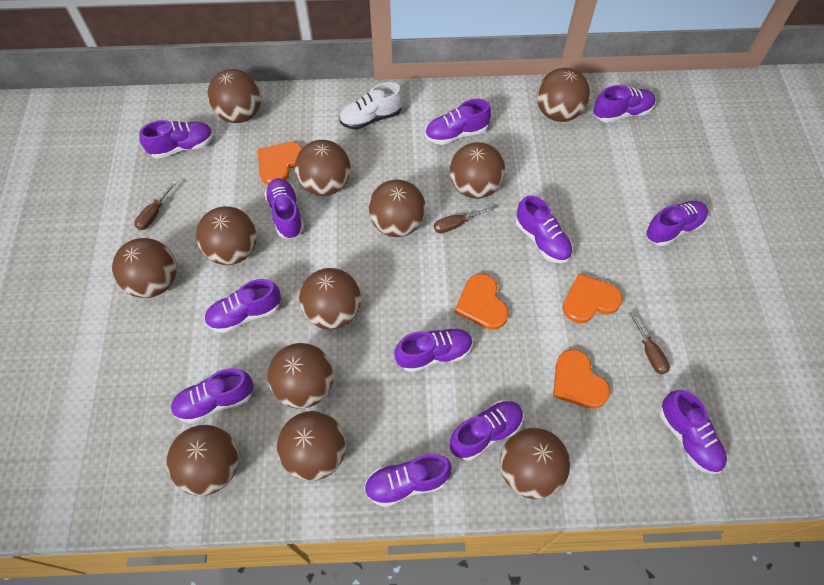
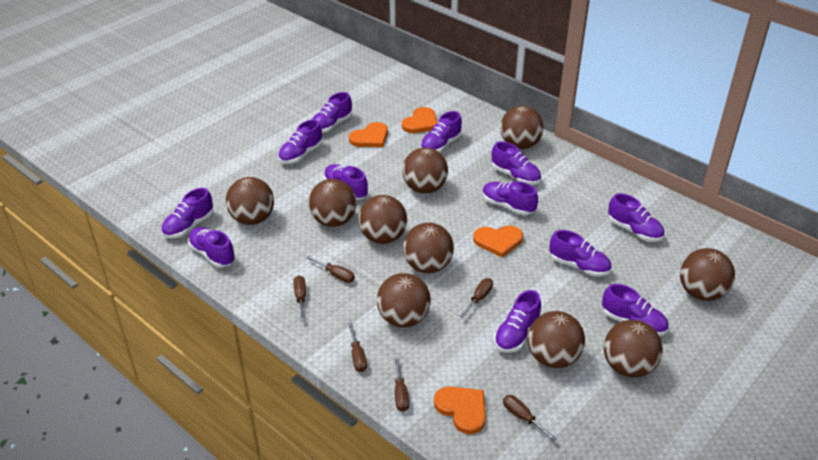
brown ball: 12 -> 10
brown screwdriver: 3 -> 6
white shoe: 1 -> 0

